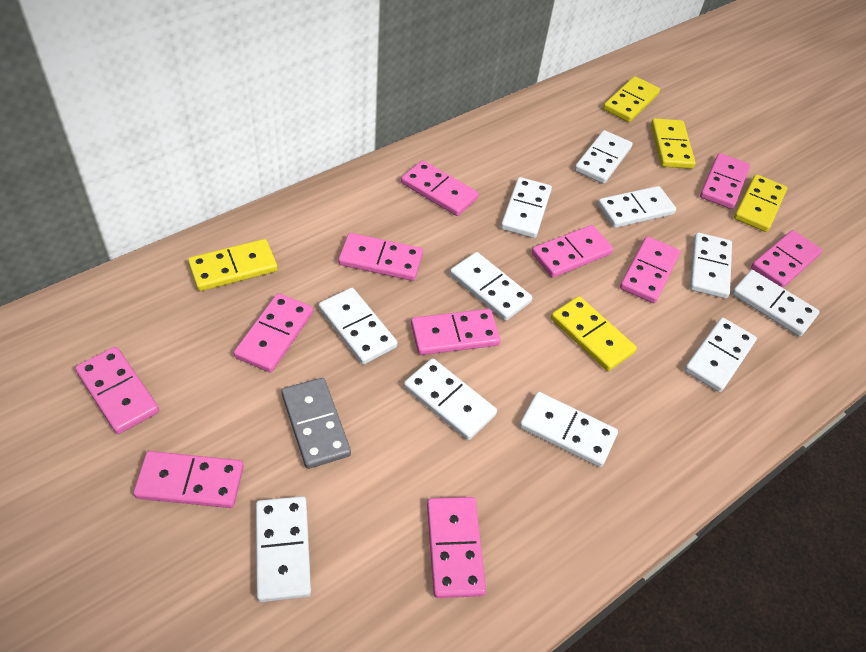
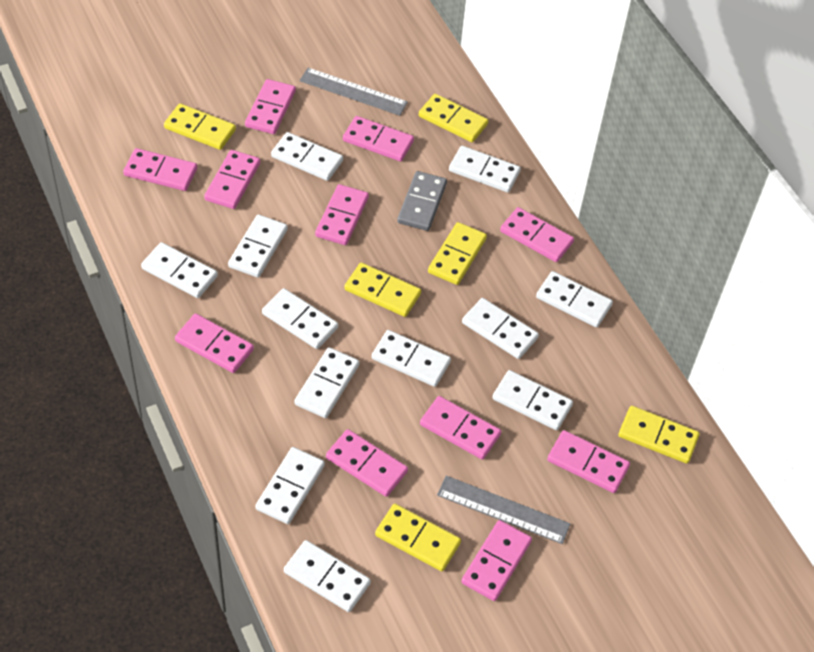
grey ruler: 0 -> 2
white domino: 11 -> 12
yellow domino: 5 -> 6

